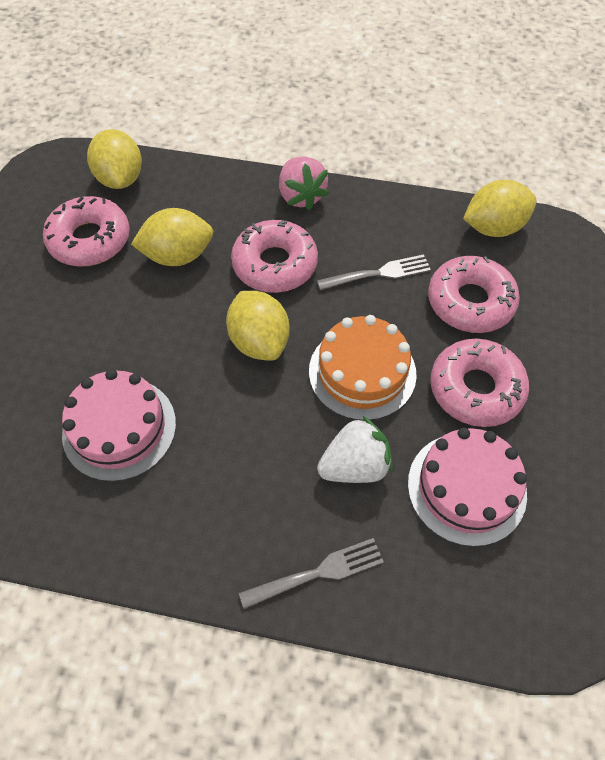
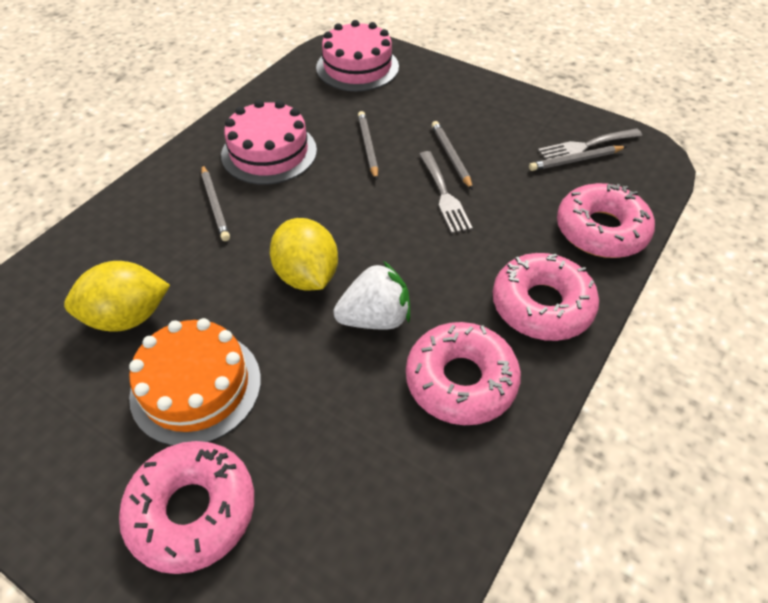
grey pencil: 0 -> 4
pink strawberry: 1 -> 0
yellow lemon: 4 -> 2

